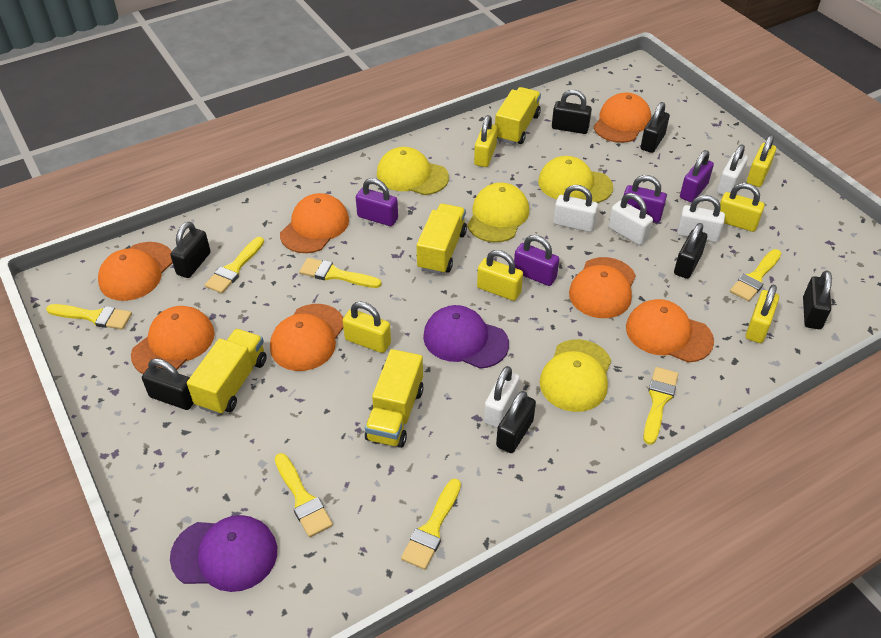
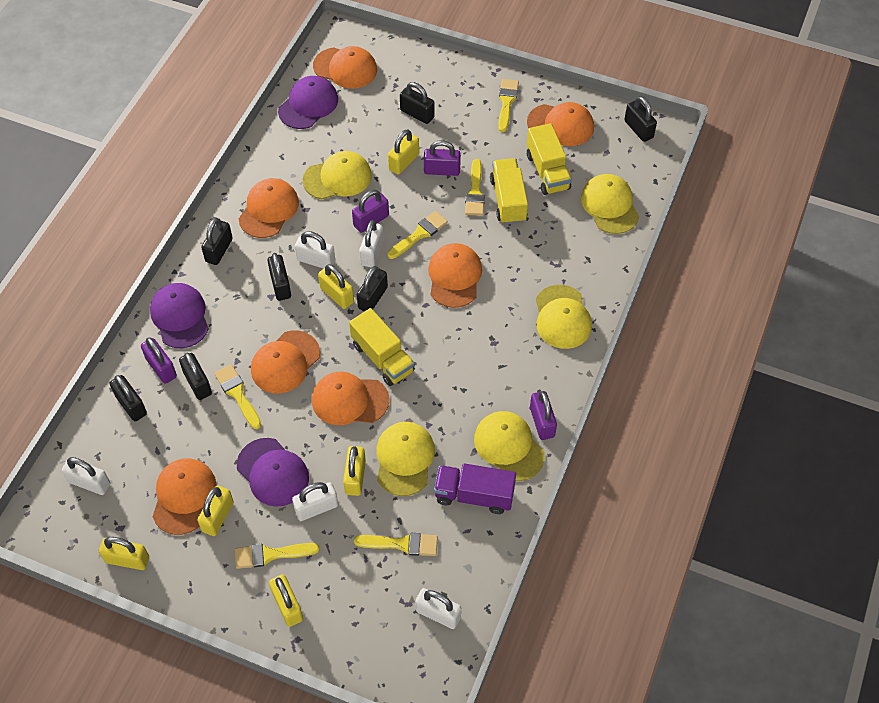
purple cap: 2 -> 3
purple truck: 0 -> 1
yellow brush: 7 -> 6
yellow cap: 4 -> 5
yellow truck: 4 -> 3

